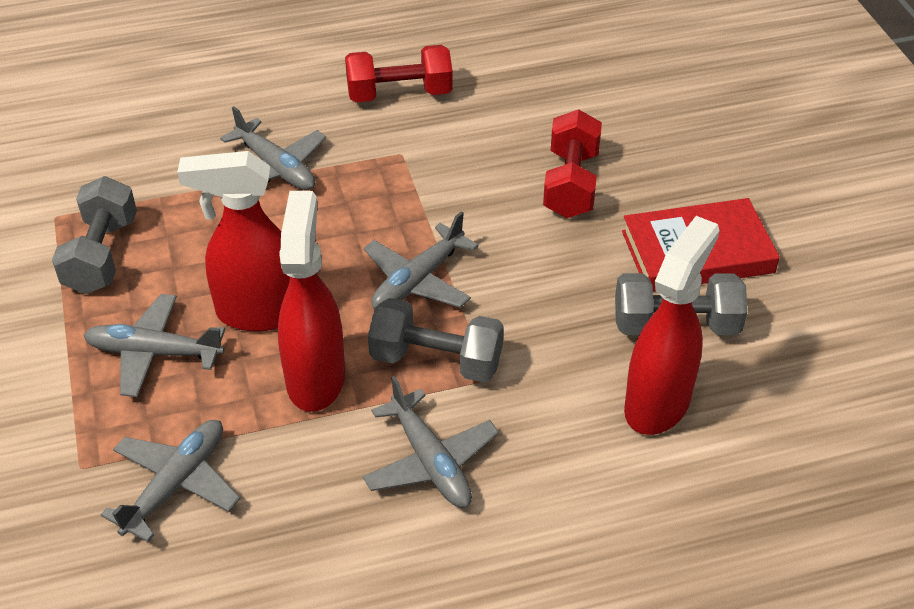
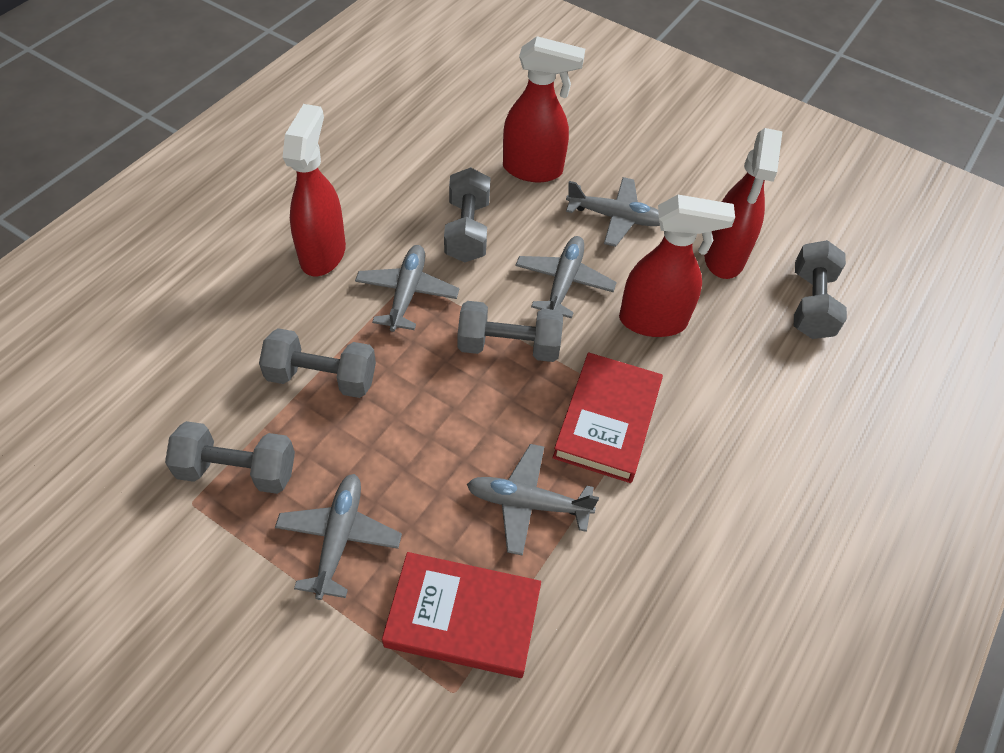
grey dumbbell: 3 -> 5
red book: 1 -> 2
red dumbbell: 2 -> 0
red spray bottle: 3 -> 4

